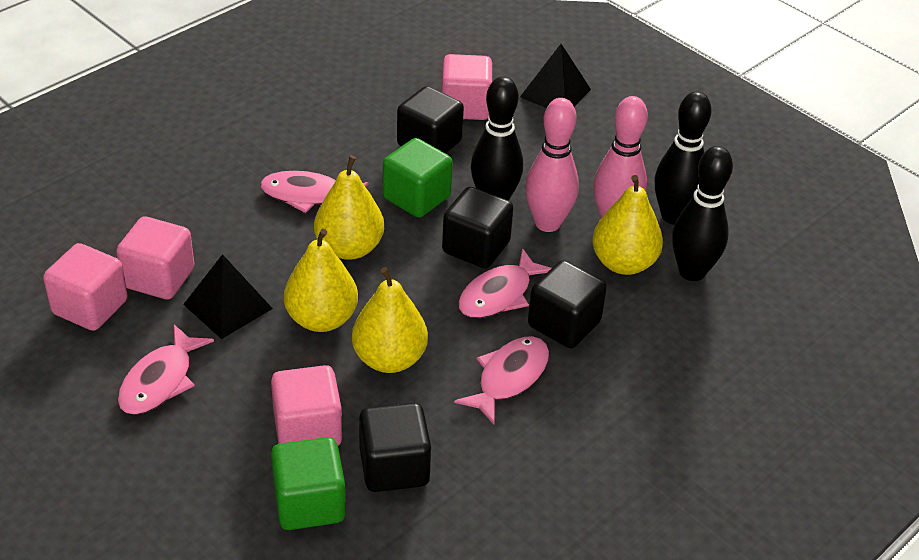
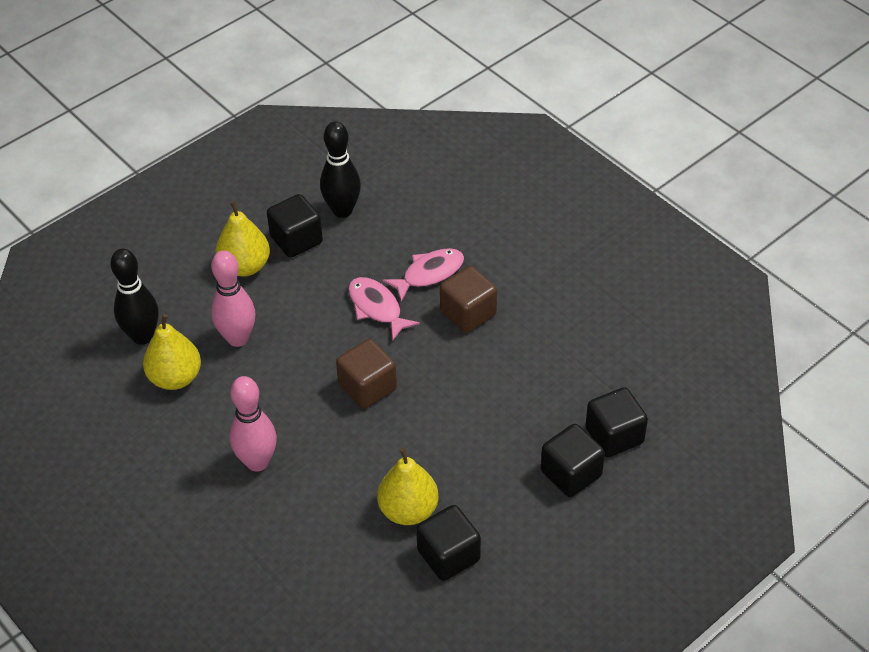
black bowling pin: 3 -> 2
black pyramid: 2 -> 0
brown cube: 0 -> 2
green cube: 2 -> 0
pink cube: 4 -> 0
pink fish: 4 -> 2
yellow pear: 4 -> 3

